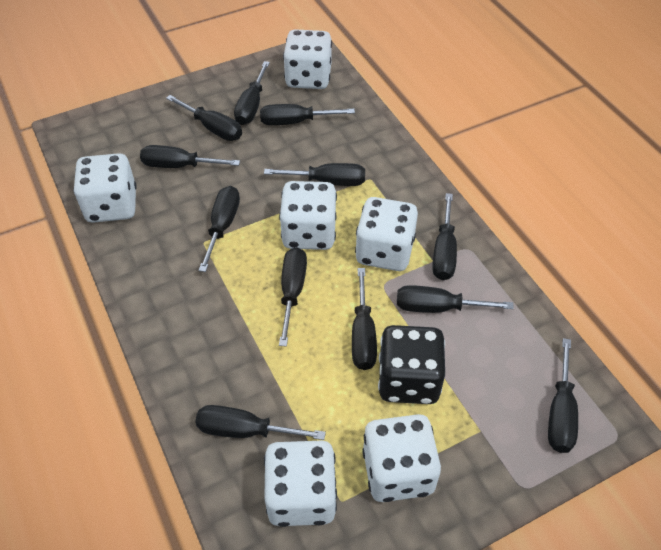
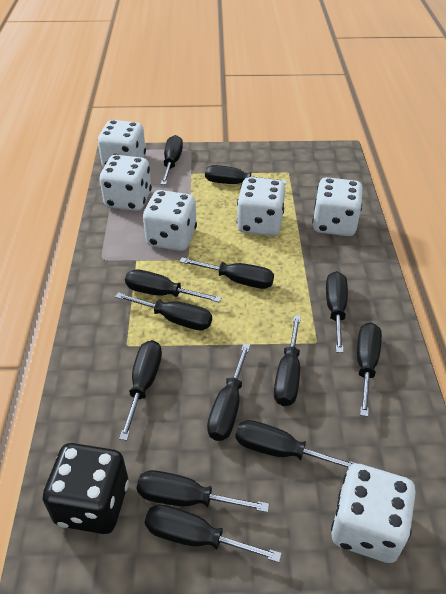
black screwdriver: 12 -> 13

